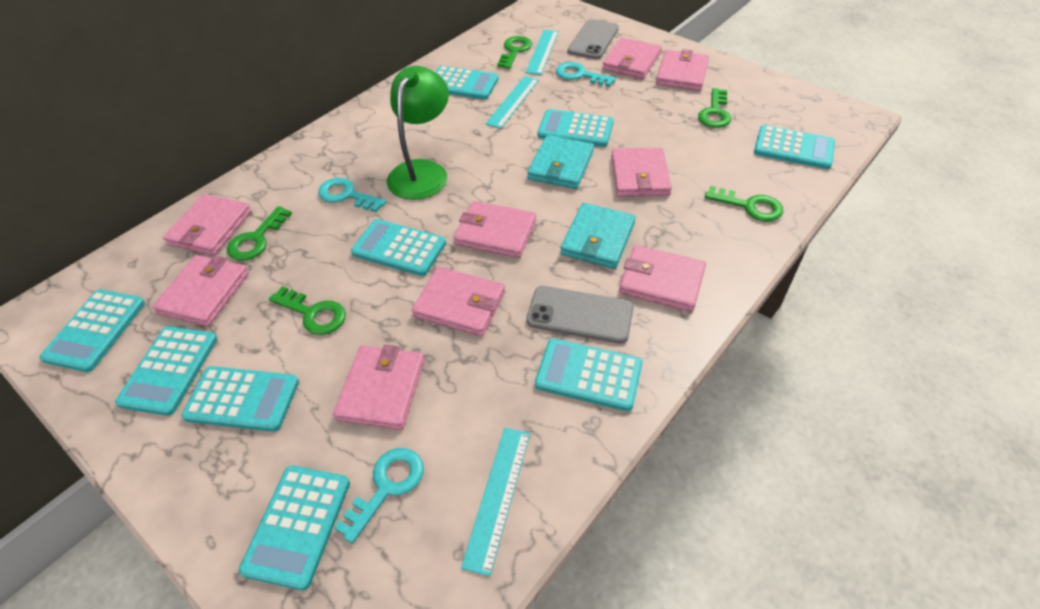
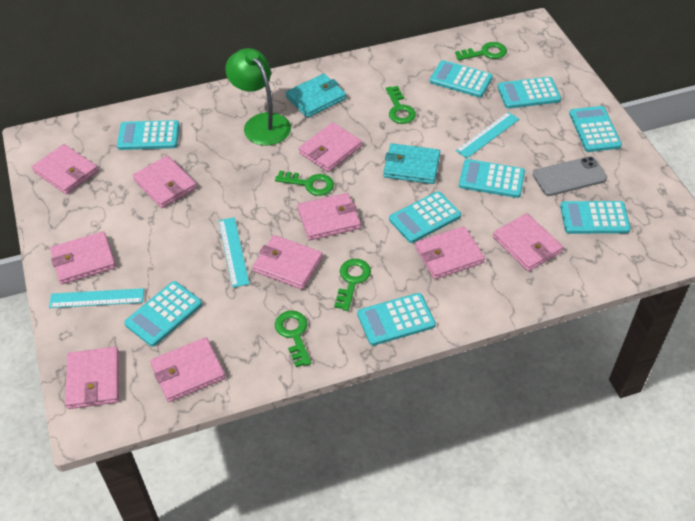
grey phone: 2 -> 1
pink wallet: 9 -> 10
turquoise key: 3 -> 0

